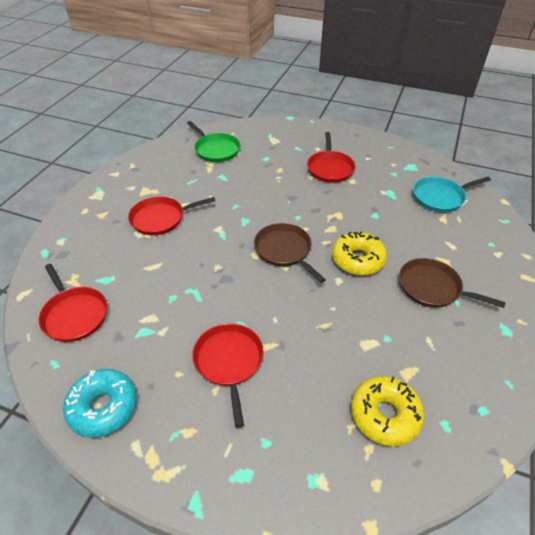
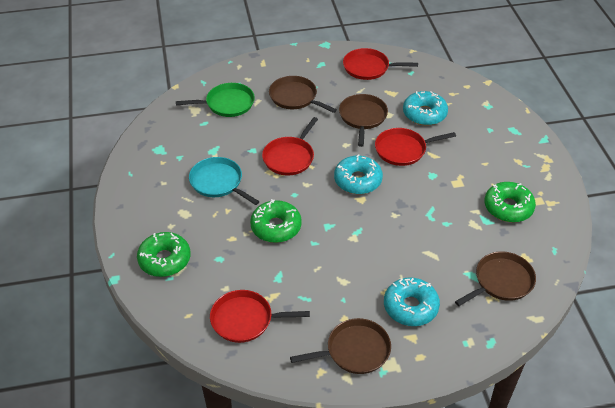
brown pan: 2 -> 4
green donut: 0 -> 3
turquoise donut: 1 -> 3
yellow donut: 2 -> 0

